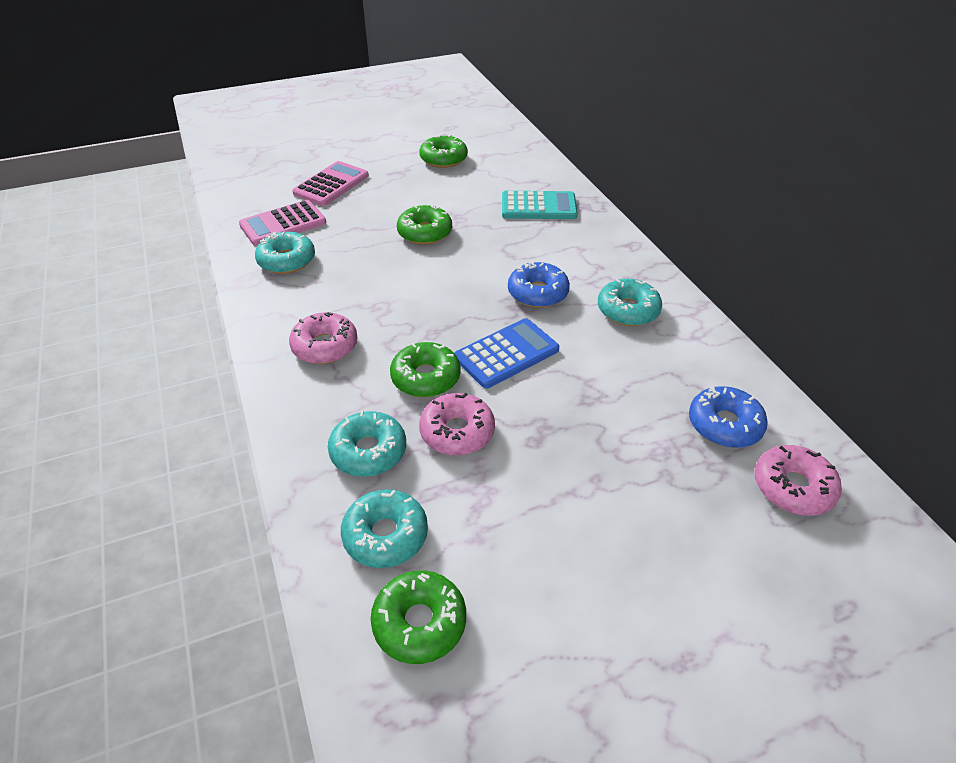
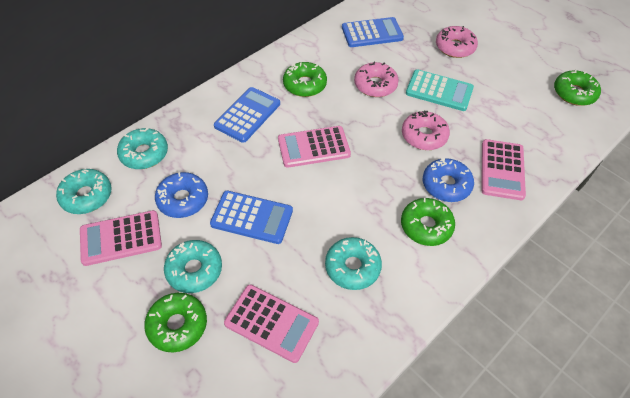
blue calculator: 1 -> 3
pink calculator: 2 -> 4

